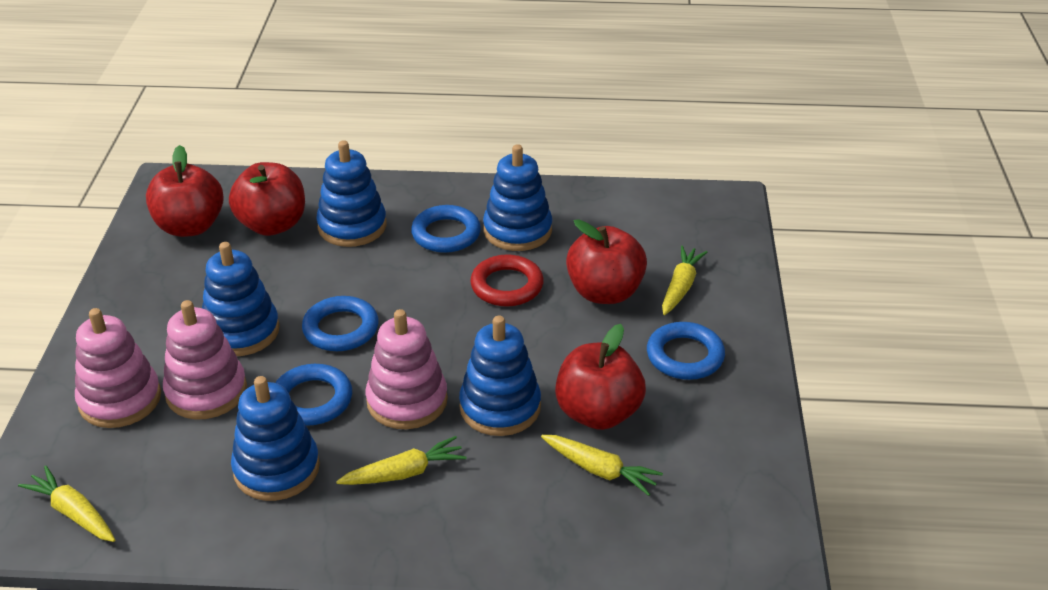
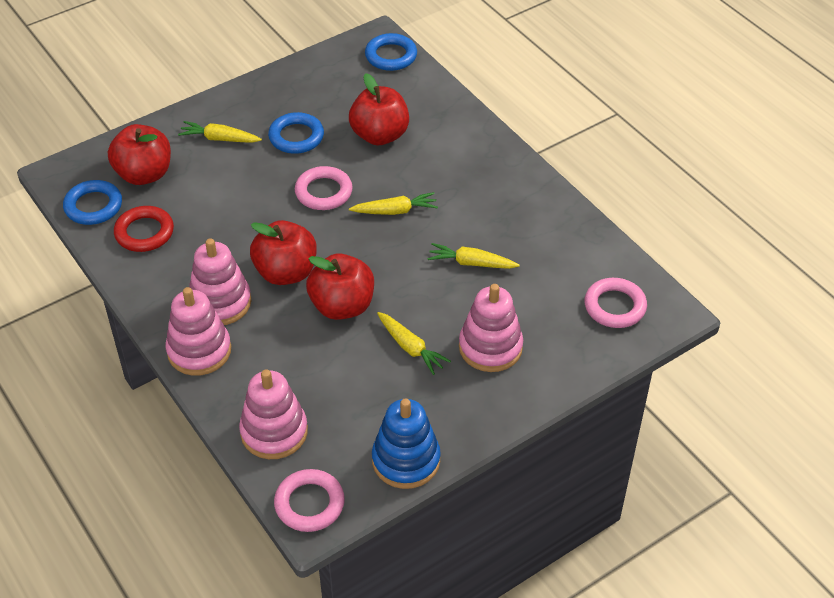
blue ring: 4 -> 3
blue stacking toy: 5 -> 1
pink ring: 0 -> 3
pink stacking toy: 3 -> 4

